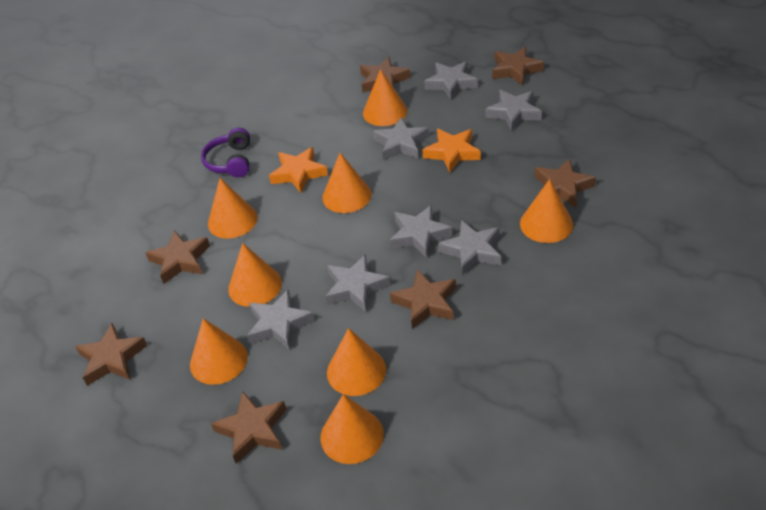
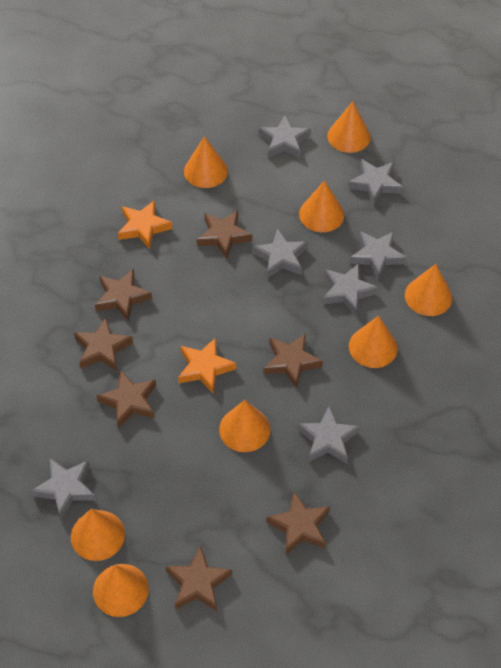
purple headphones: 1 -> 0

